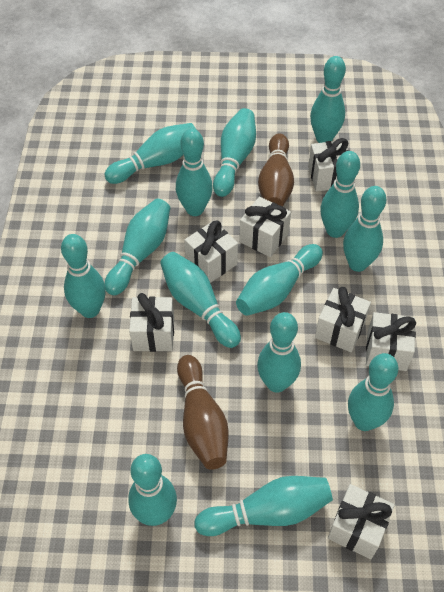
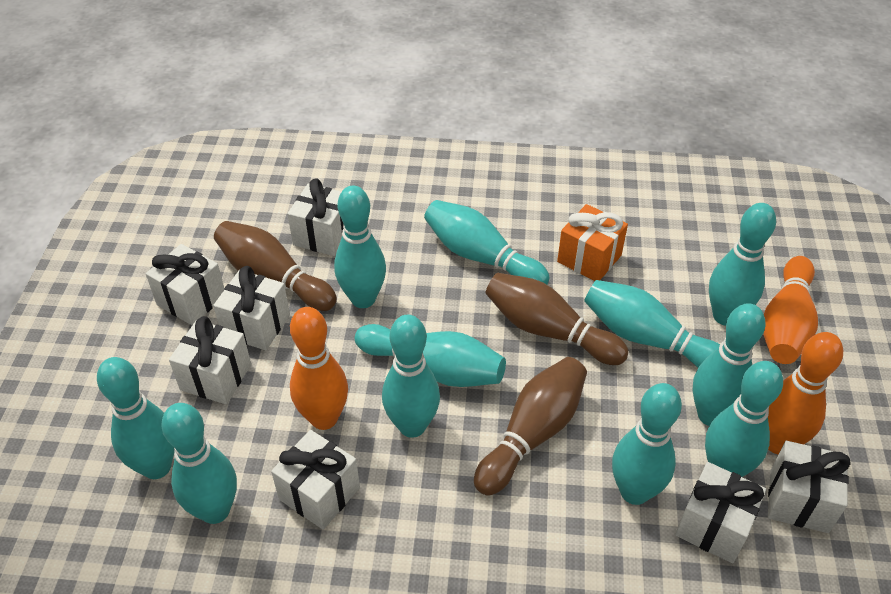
brown bowling pin: 2 -> 3
orange bowling pin: 0 -> 3
orange gift: 0 -> 1
turquoise bowling pin: 14 -> 11

